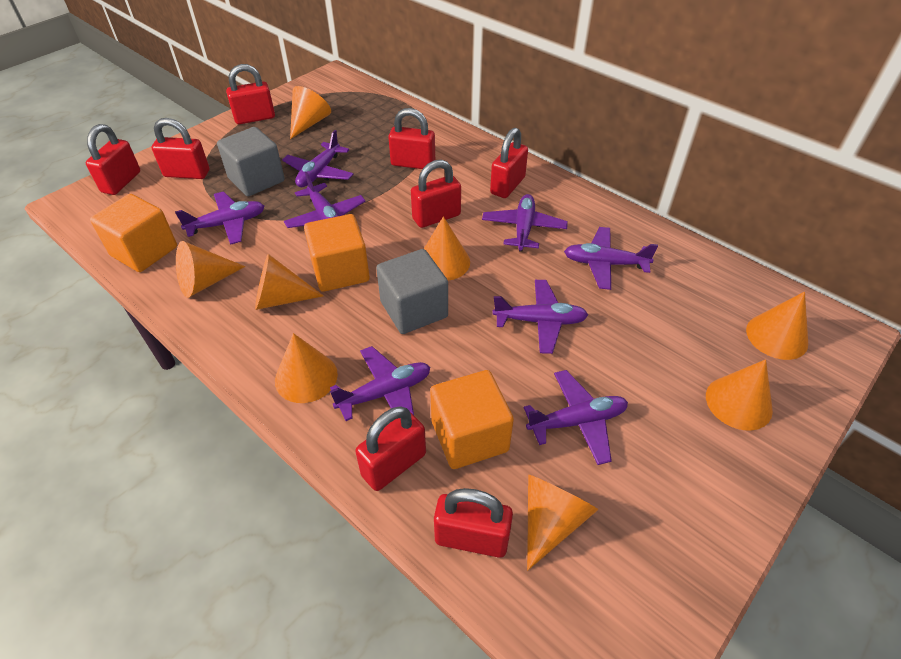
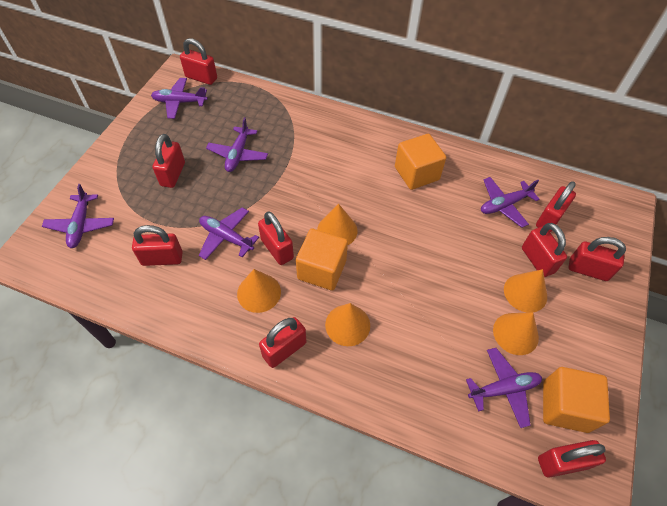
grey cube: 2 -> 0
orange cone: 8 -> 5
purple plane: 8 -> 6
red padlock: 8 -> 9

